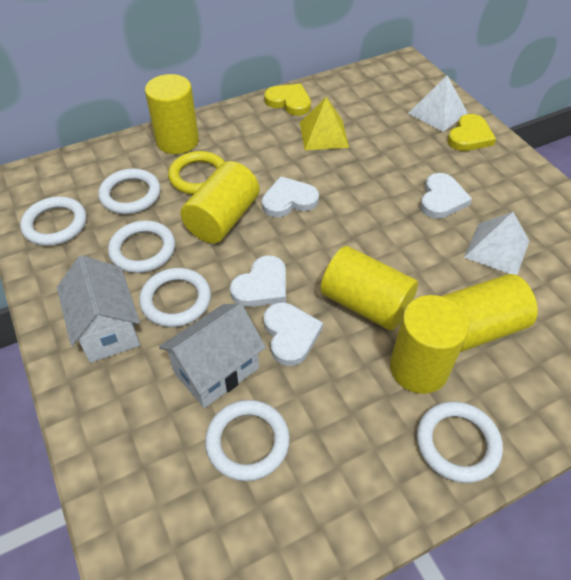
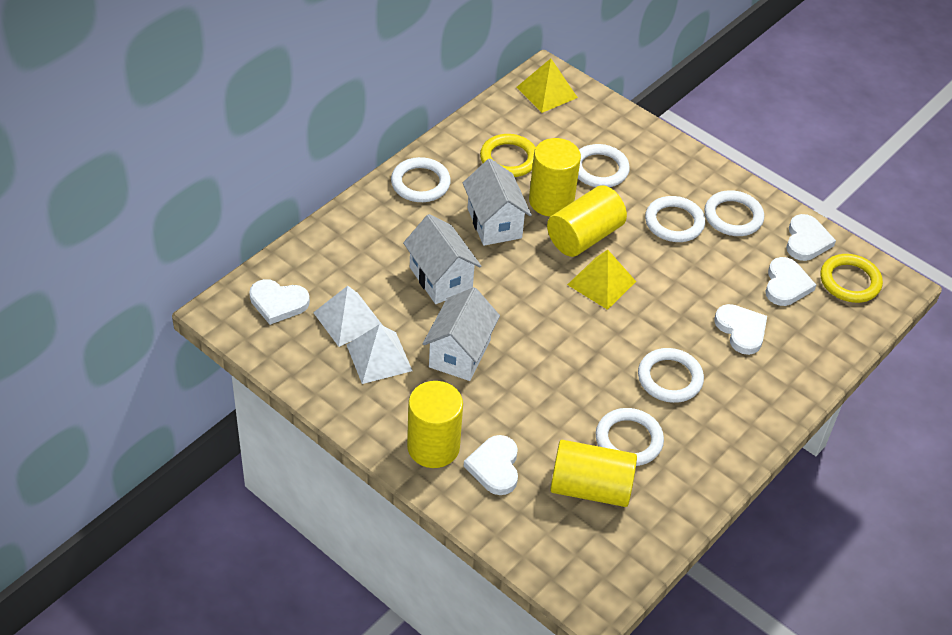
white heart: 4 -> 5
white house: 2 -> 3
yellow cylinder: 5 -> 4
yellow heart: 2 -> 0
yellow pyramid: 1 -> 2
yellow ring: 1 -> 2

